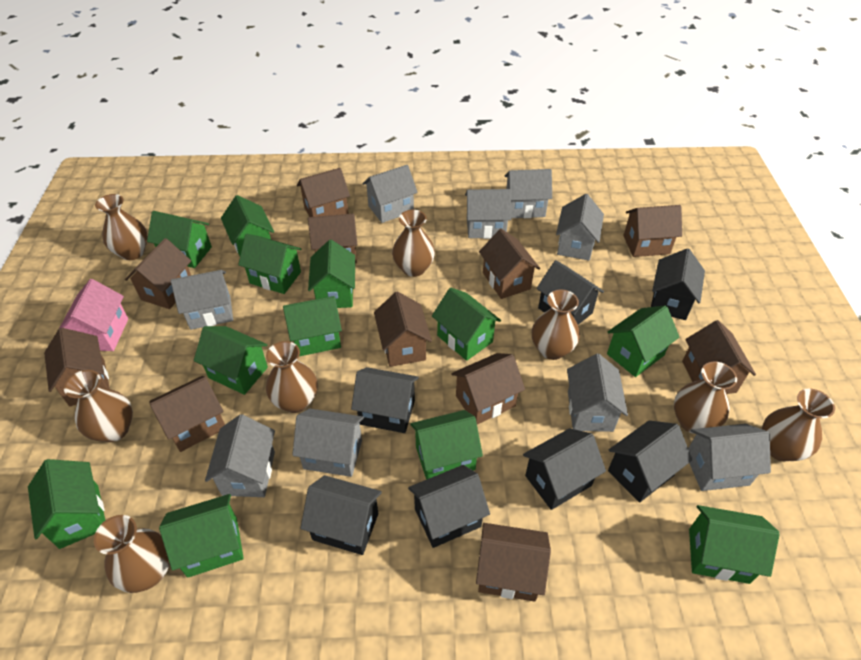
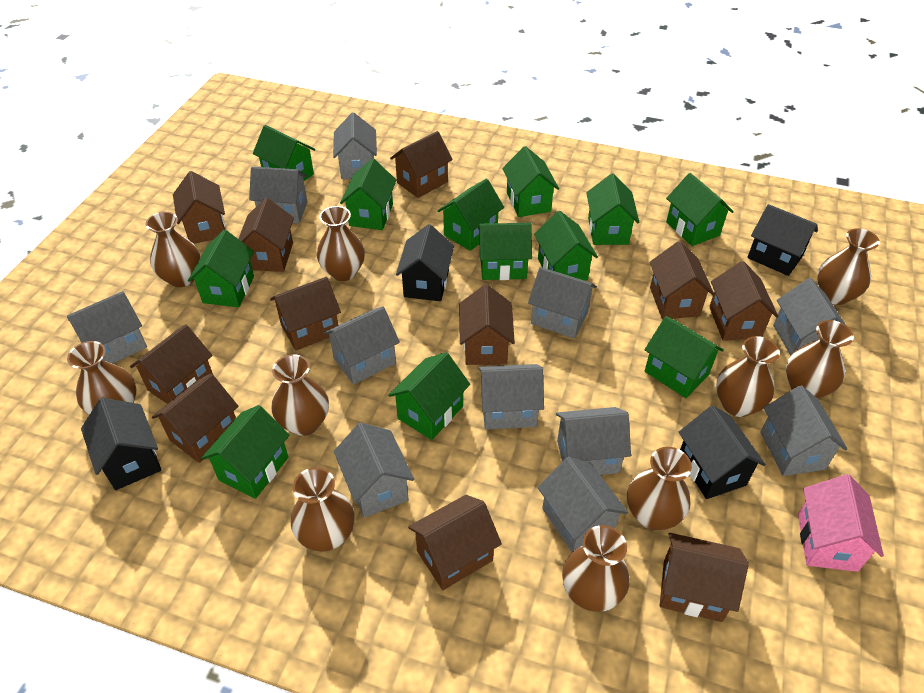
black house: 7 -> 4
brown vase: 8 -> 10
grey house: 9 -> 11

